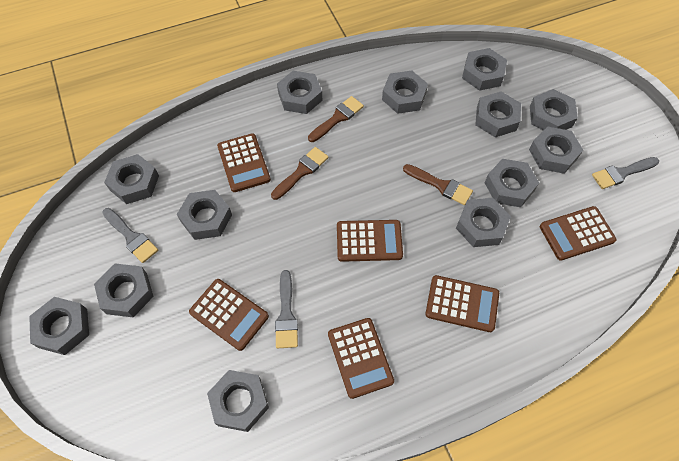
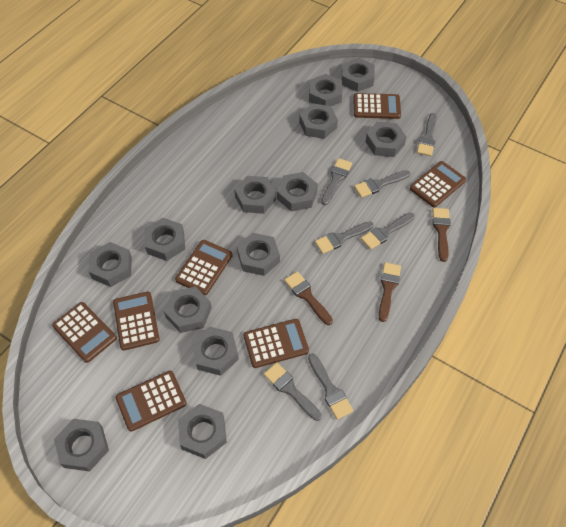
brown calculator: 6 -> 7
grey brush: 3 -> 7

